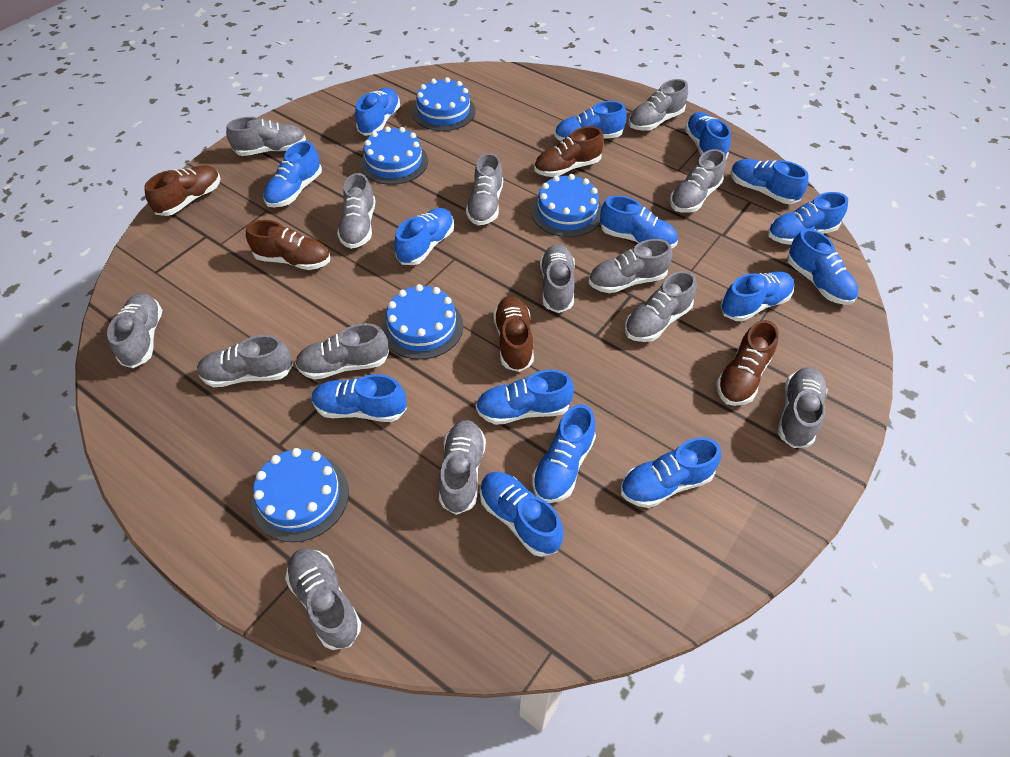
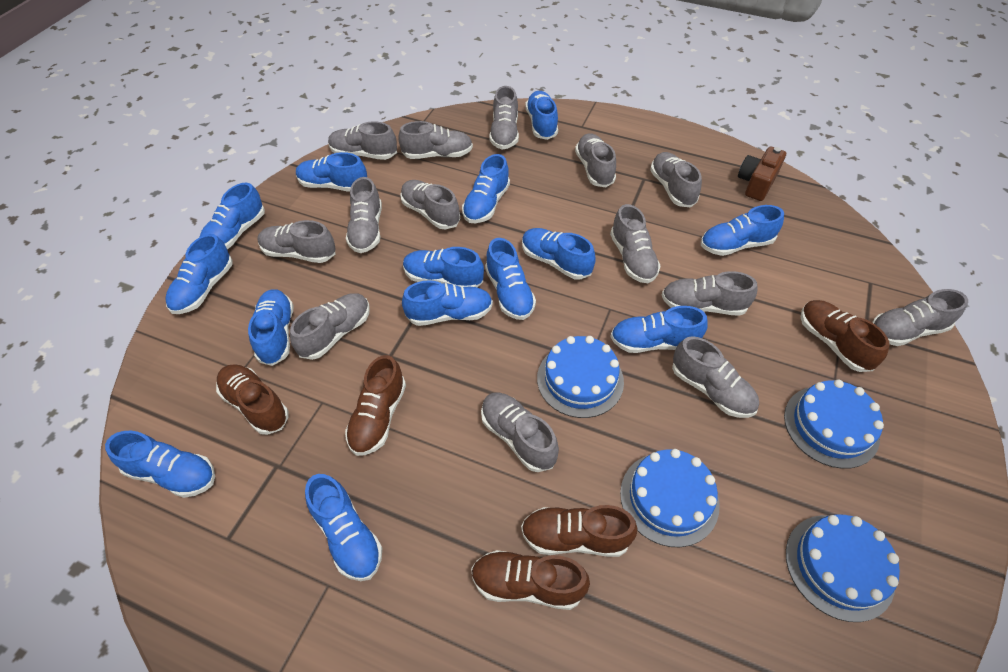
blue cake: 5 -> 4
blue shoe: 15 -> 14
brown camera: 0 -> 1

